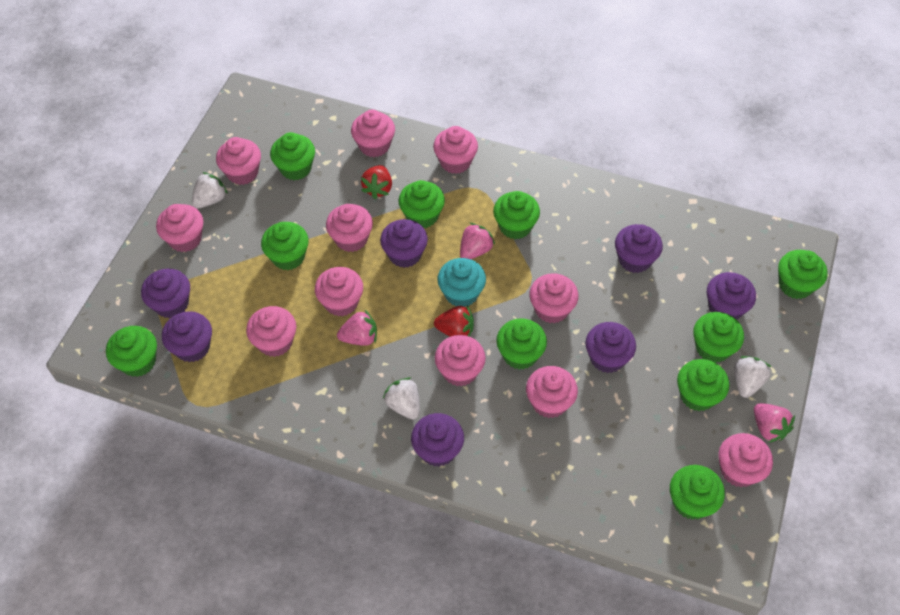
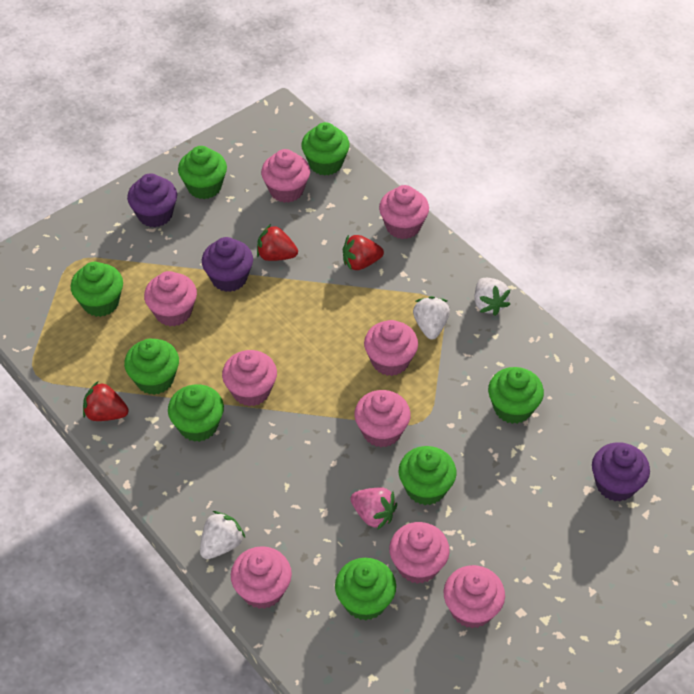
green cupcake: 10 -> 8
pink cupcake: 11 -> 9
pink strawberry: 3 -> 1
purple cupcake: 7 -> 3
red strawberry: 2 -> 3
turquoise cupcake: 1 -> 0

